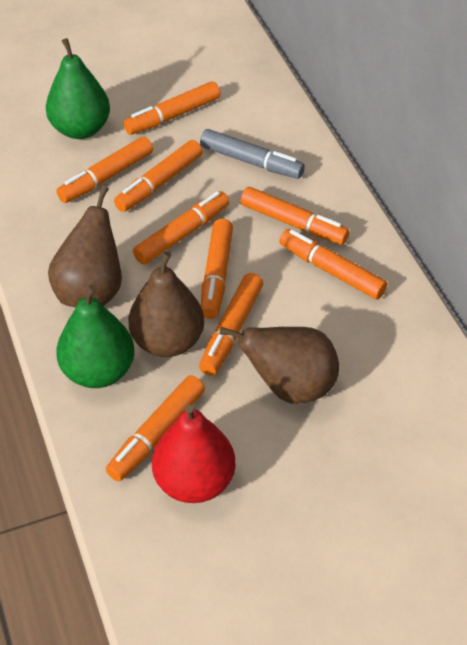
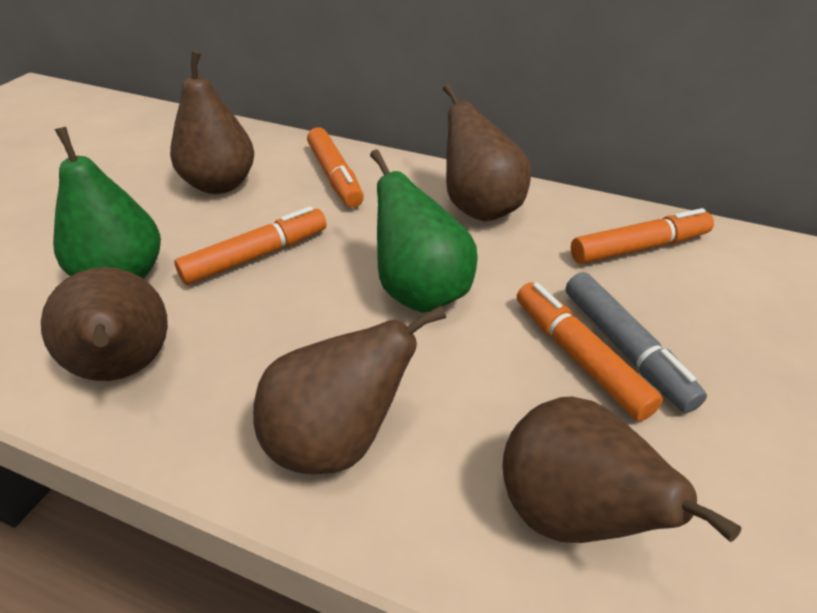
brown pear: 3 -> 5
orange marker: 9 -> 4
red pear: 1 -> 0

